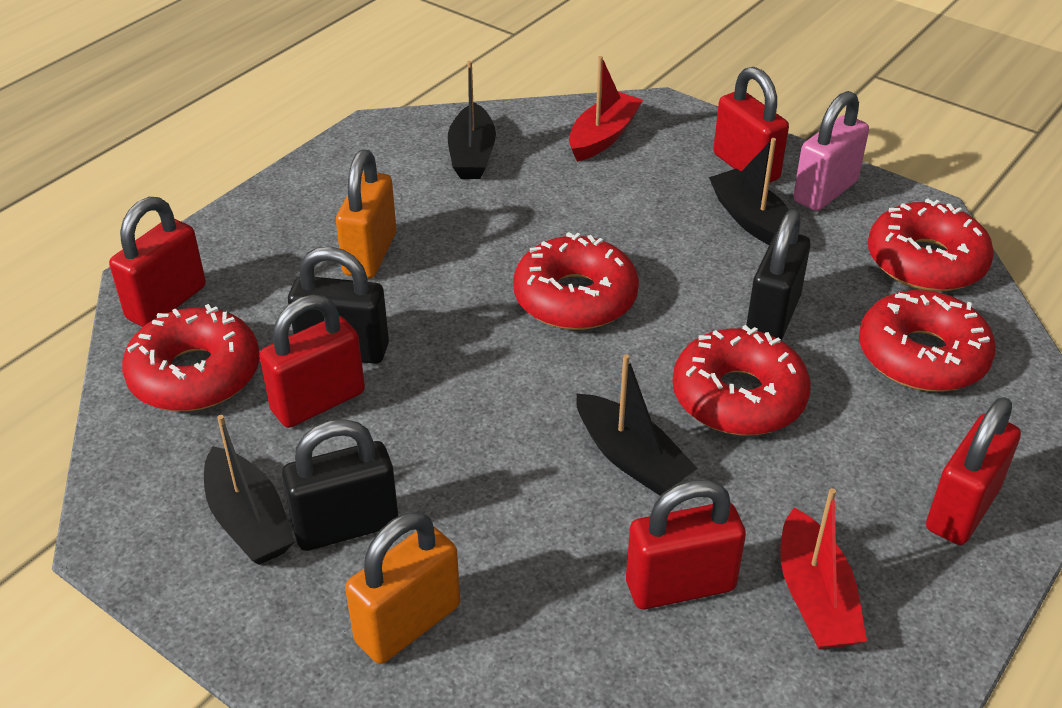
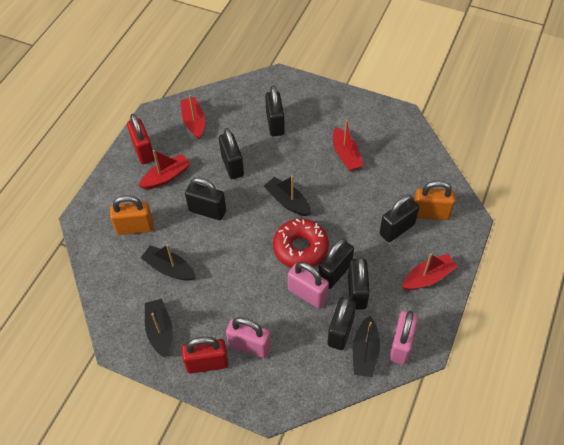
black padlock: 3 -> 7
pink padlock: 1 -> 3
red boat: 2 -> 4
red donut: 5 -> 1
red padlock: 5 -> 2

